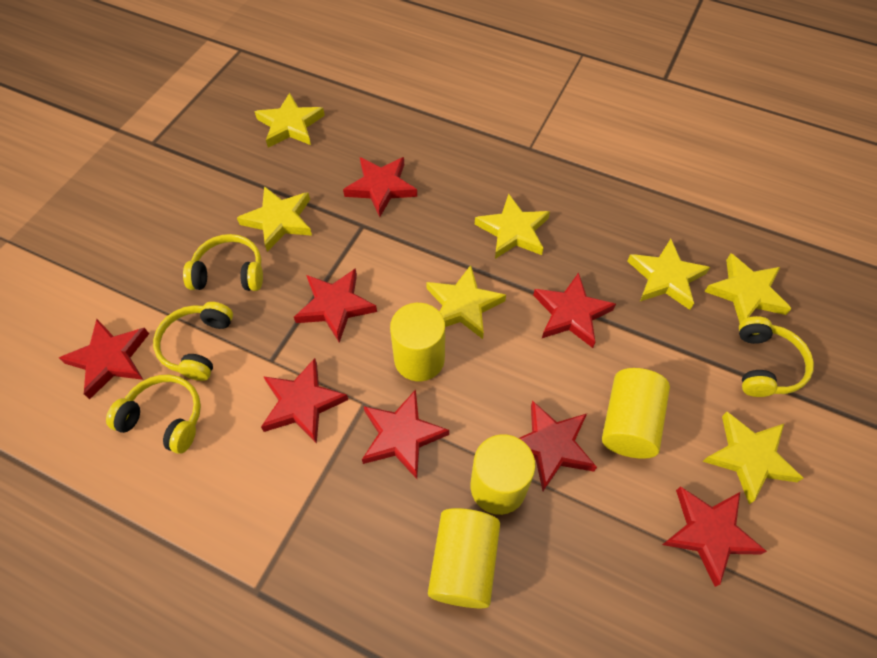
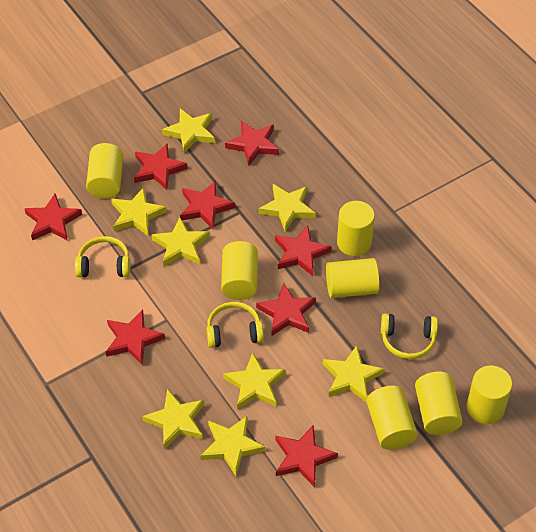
yellow cylinder: 4 -> 7
yellow headphones: 4 -> 3
yellow star: 7 -> 8

